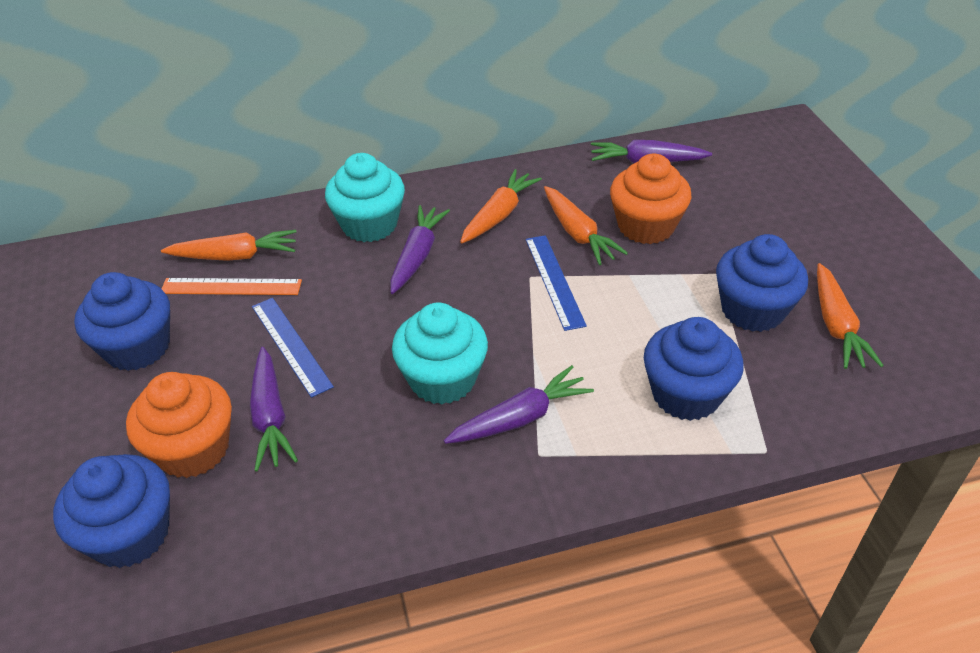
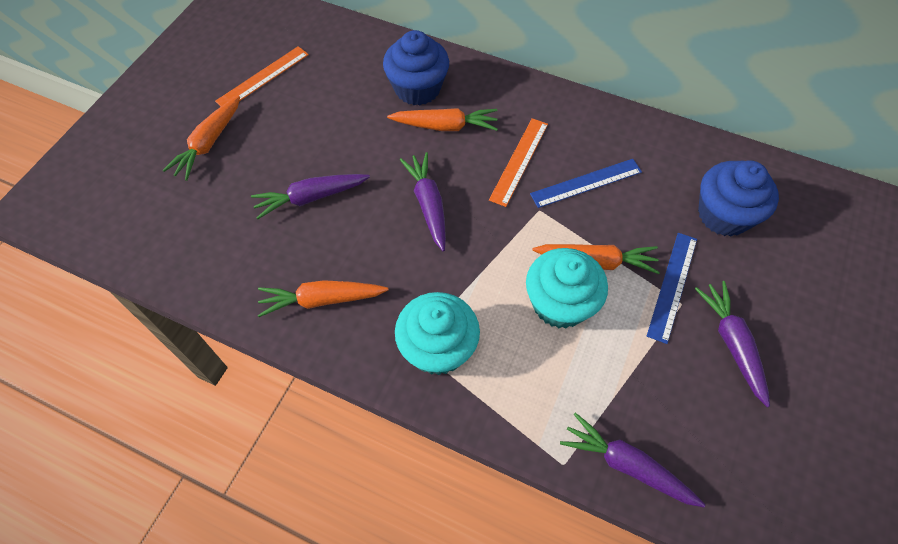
blue cupcake: 4 -> 2
orange cupcake: 2 -> 0
orange ruler: 1 -> 2

